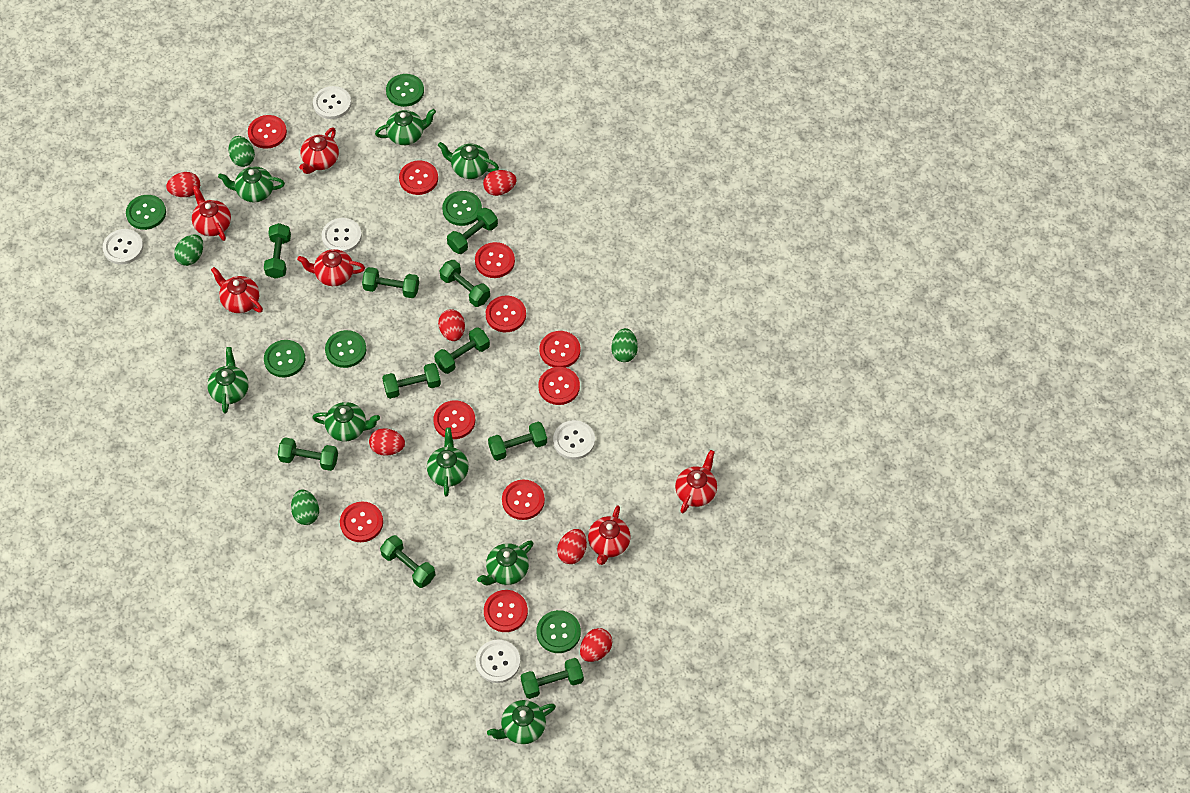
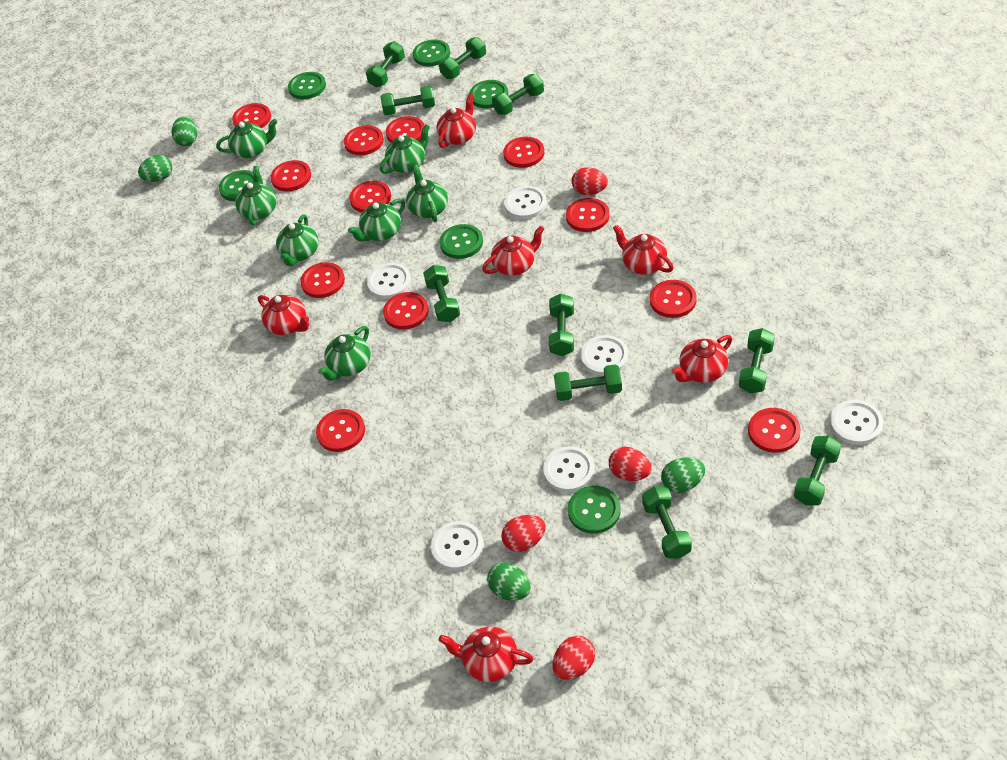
green teapot: 8 -> 7
red button: 10 -> 12
red egg: 6 -> 4
white button: 5 -> 6

